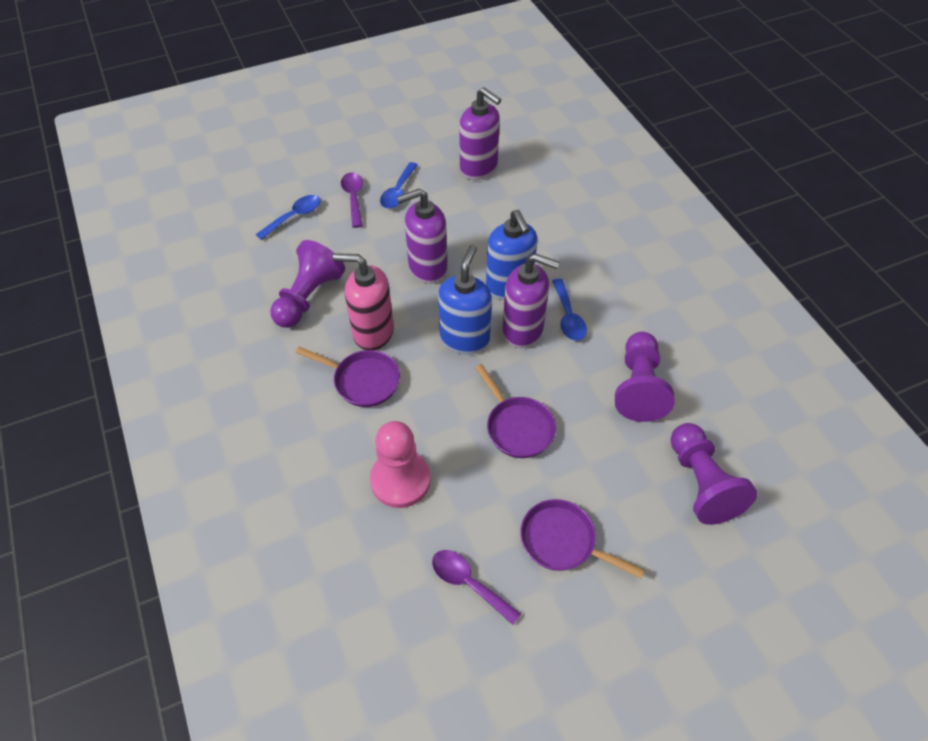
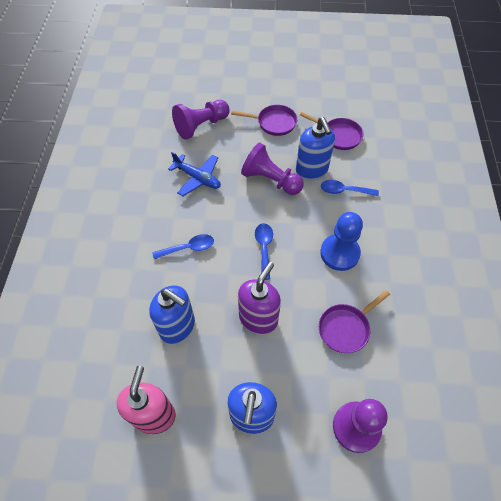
blue pawn: 0 -> 1
blue plane: 0 -> 1
blue soap dispenser: 2 -> 3
pink pawn: 1 -> 0
purple soap dispenser: 3 -> 1
purple spoon: 2 -> 0

